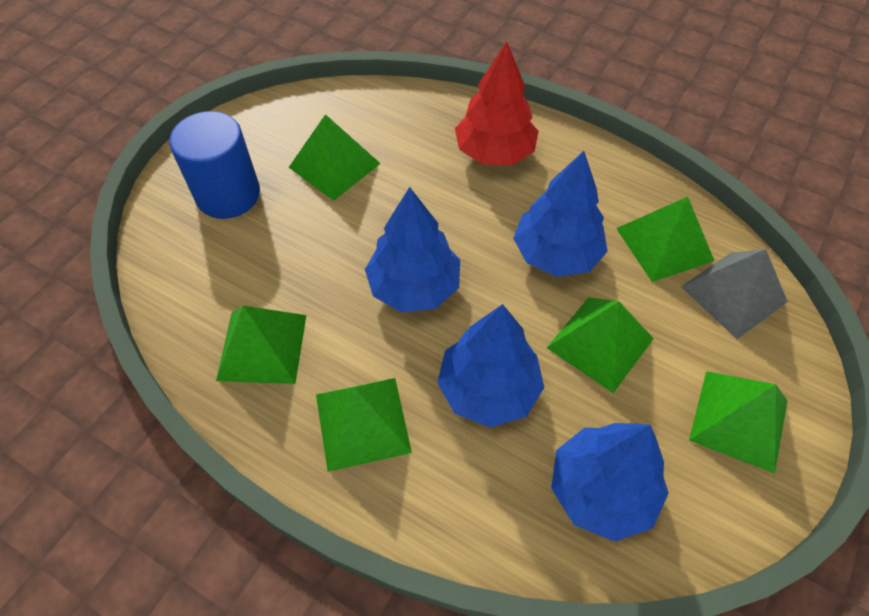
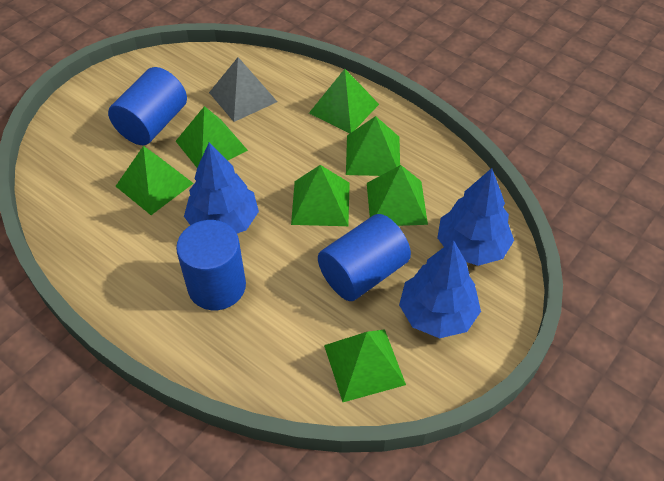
blue cylinder: 1 -> 3
blue tree: 4 -> 3
green pyramid: 6 -> 7
red tree: 1 -> 0

